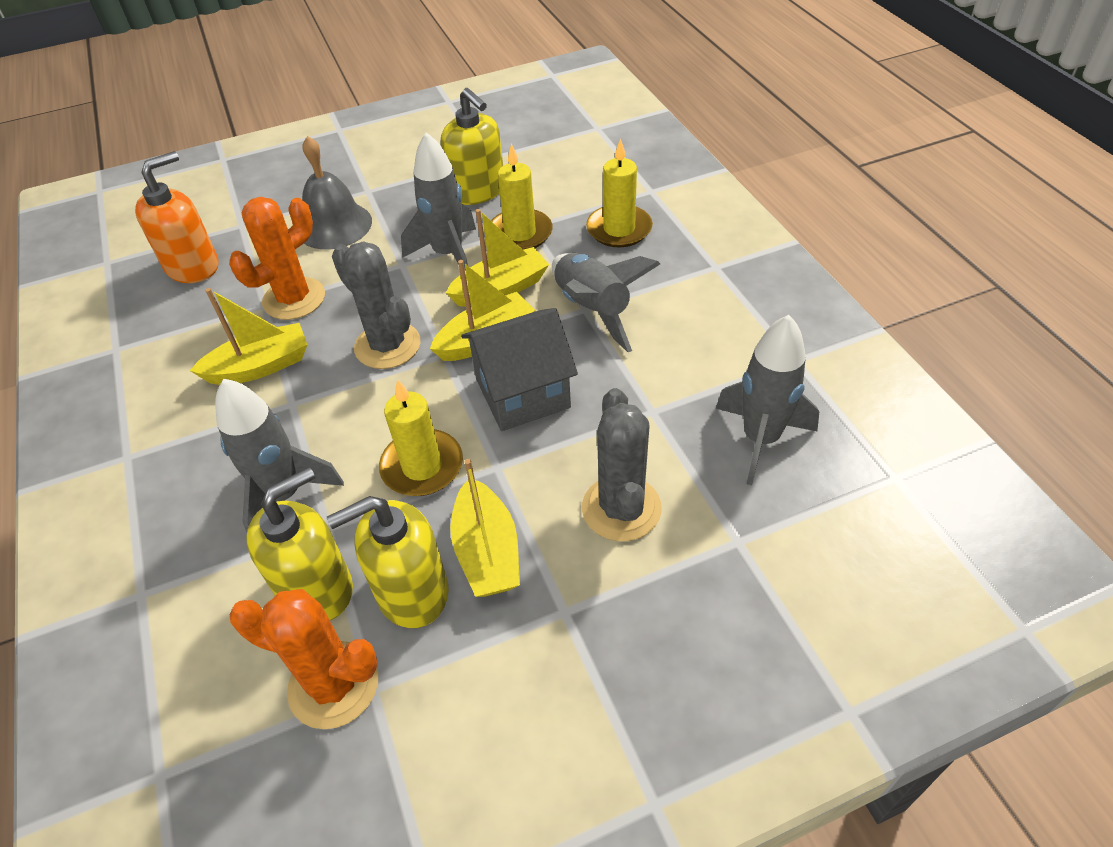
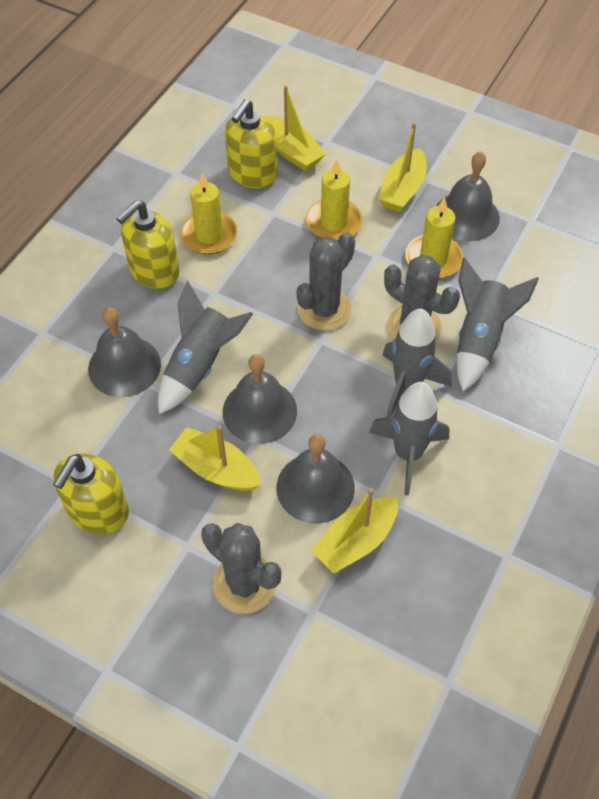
grey bell: 1 -> 4
grey cactus: 2 -> 3
grey house: 1 -> 0
orange cactus: 2 -> 0
orange soap dispenser: 1 -> 0

